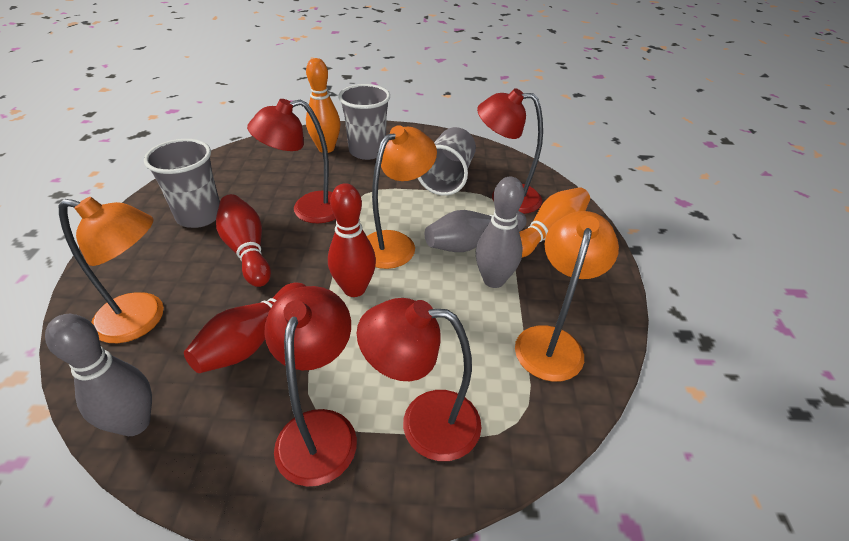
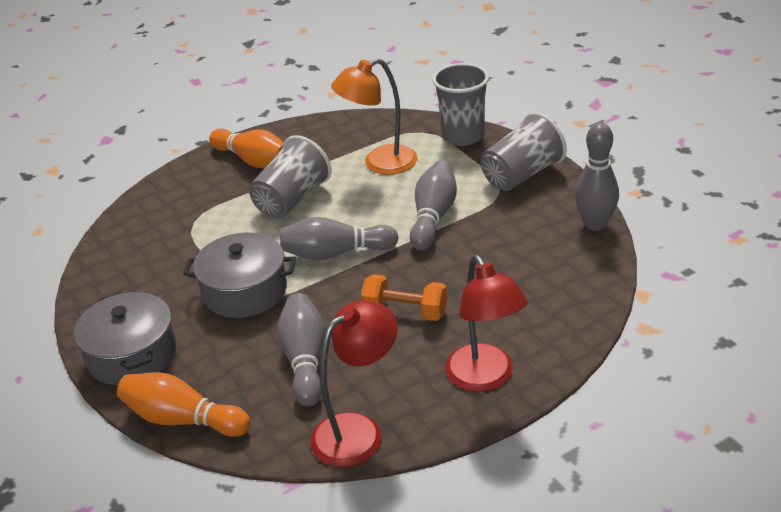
grey bowling pin: 3 -> 4
grey pot: 0 -> 2
orange dumbbell: 0 -> 1
orange lamp: 3 -> 1
red bowling pin: 3 -> 0
red lamp: 4 -> 2

